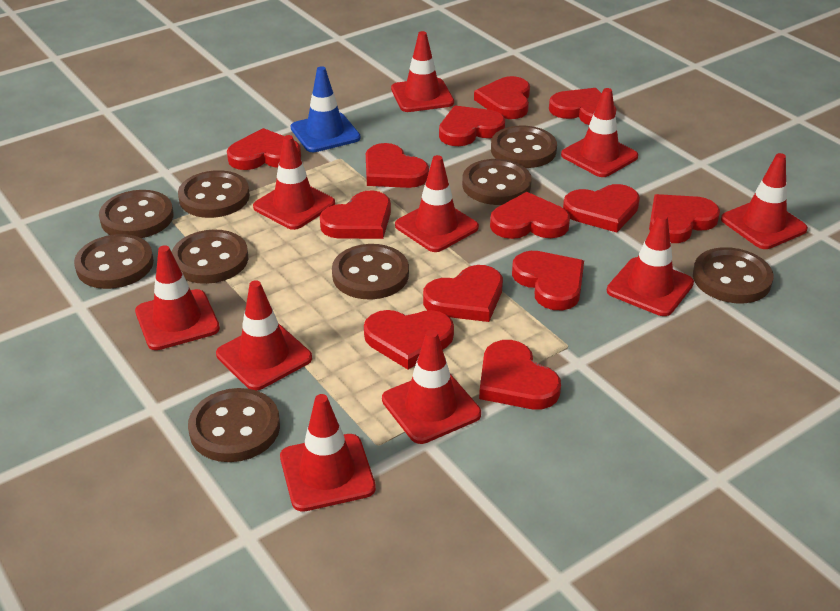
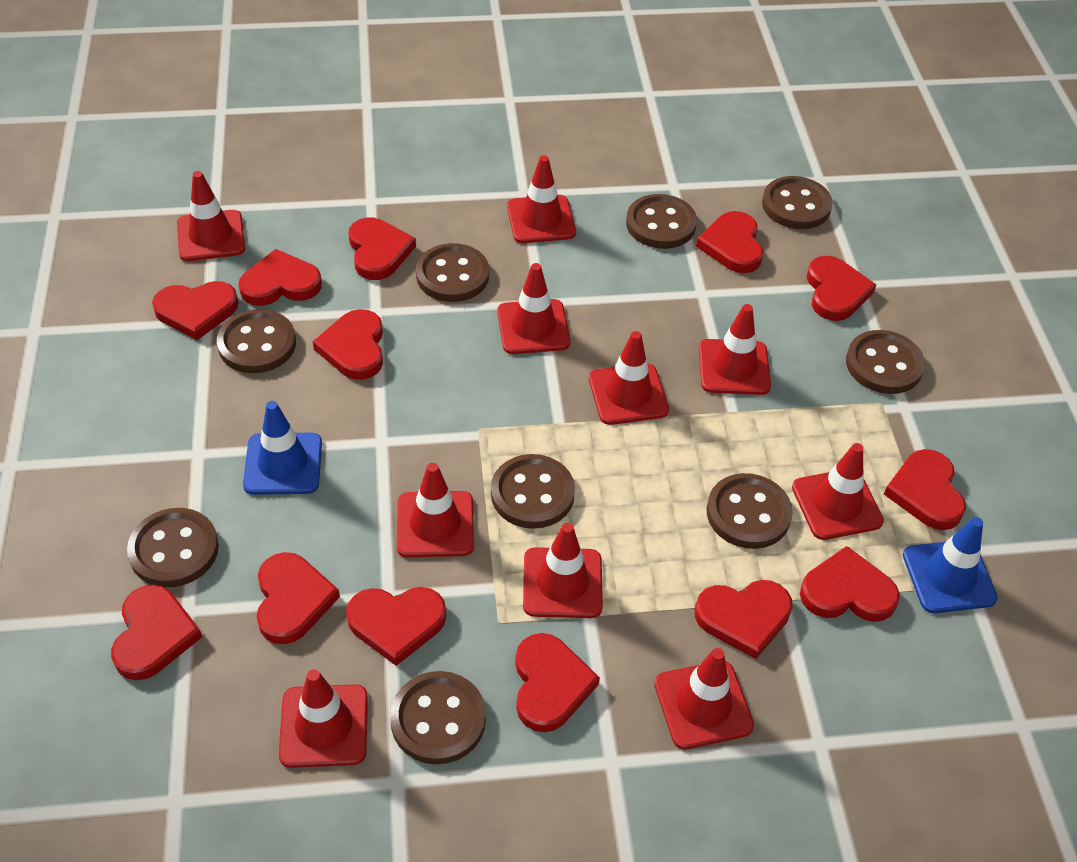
blue traffic cone: 1 -> 2

